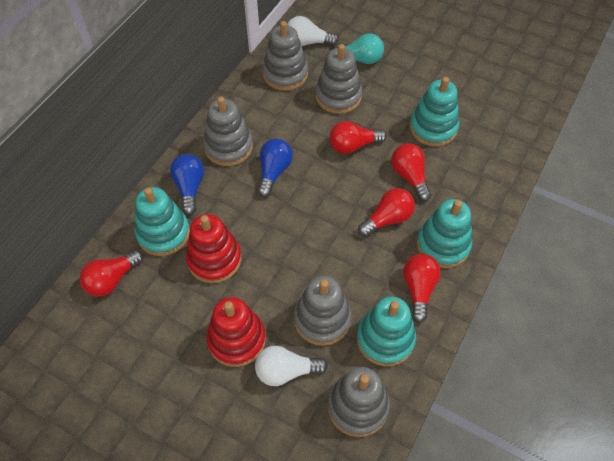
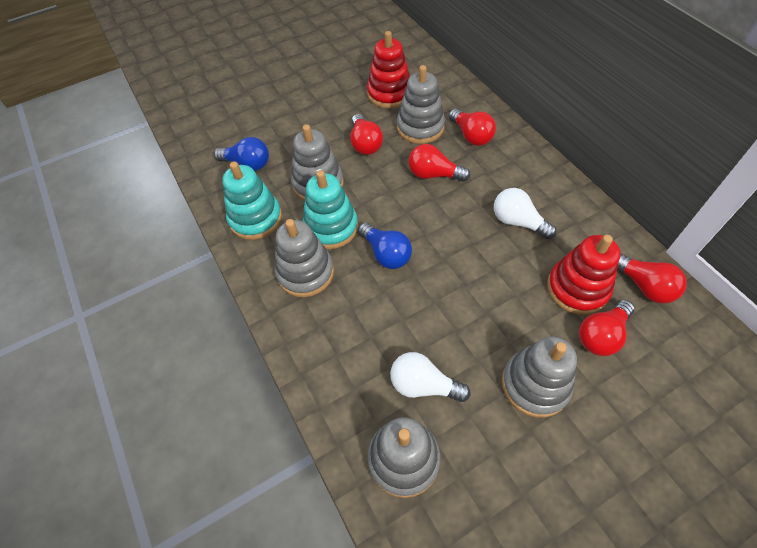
turquoise light bulb: 1 -> 0
turquoise stacking toy: 4 -> 2

